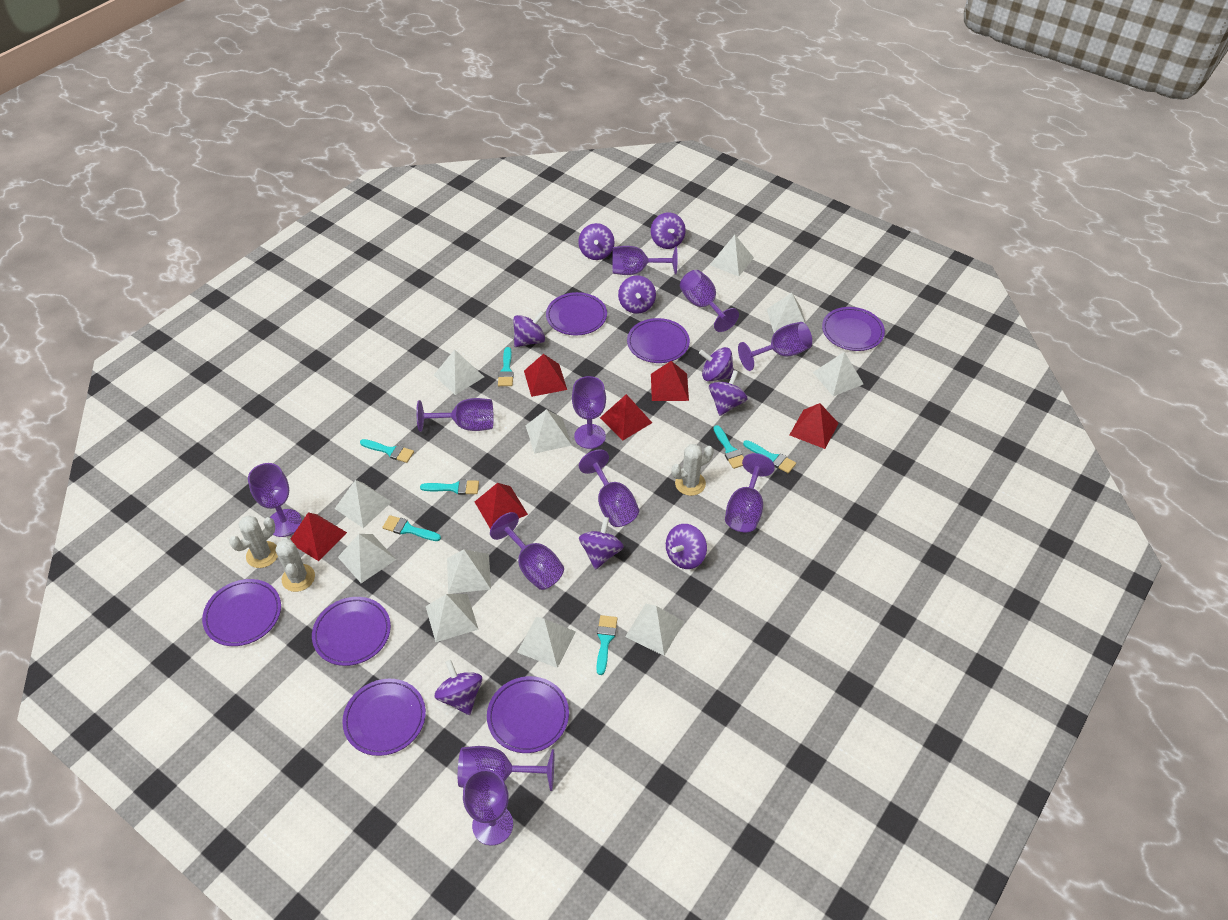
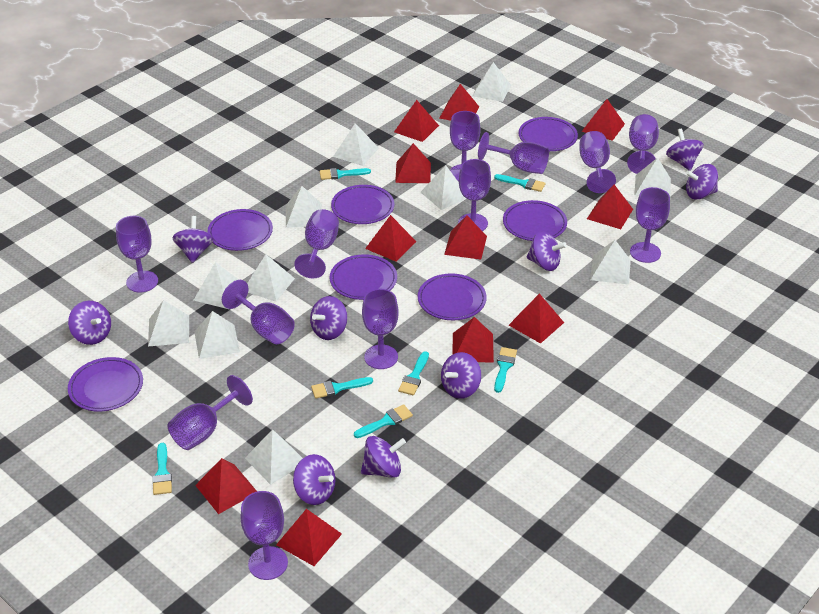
purple goblet: 11 -> 12
red pyramid: 6 -> 11
white cactus: 3 -> 0

